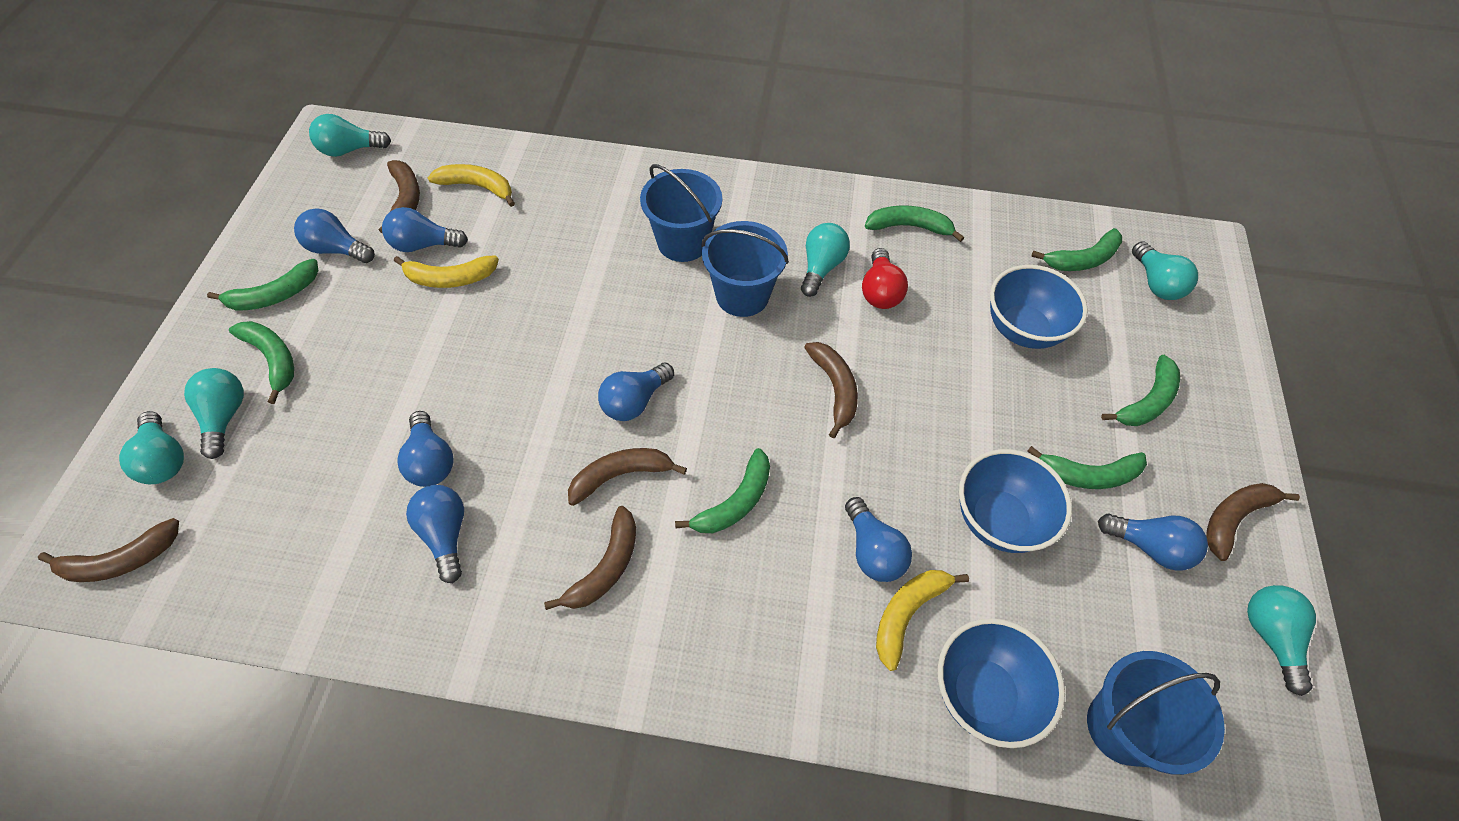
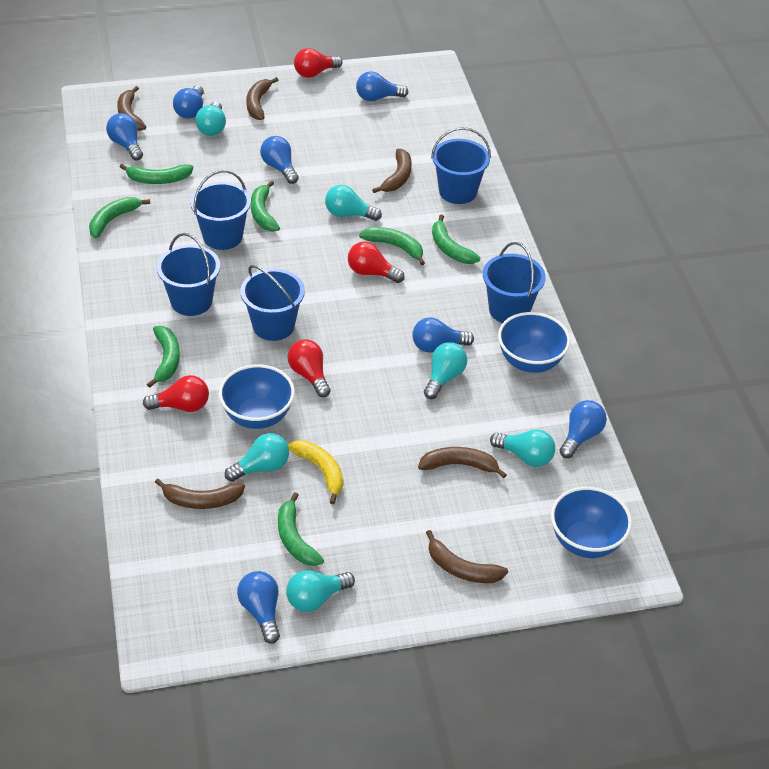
blue bucket: 3 -> 5
red light bulb: 1 -> 4
yellow banana: 3 -> 1

